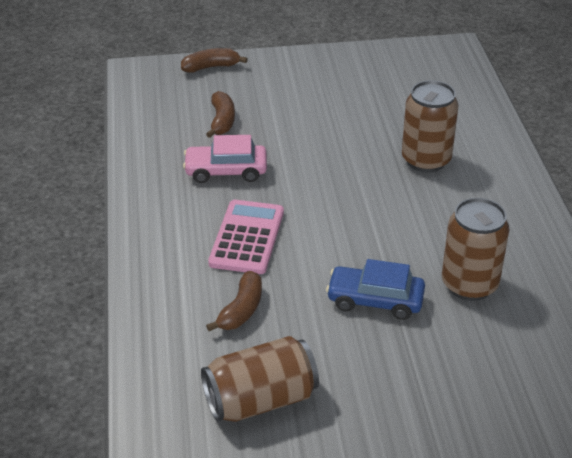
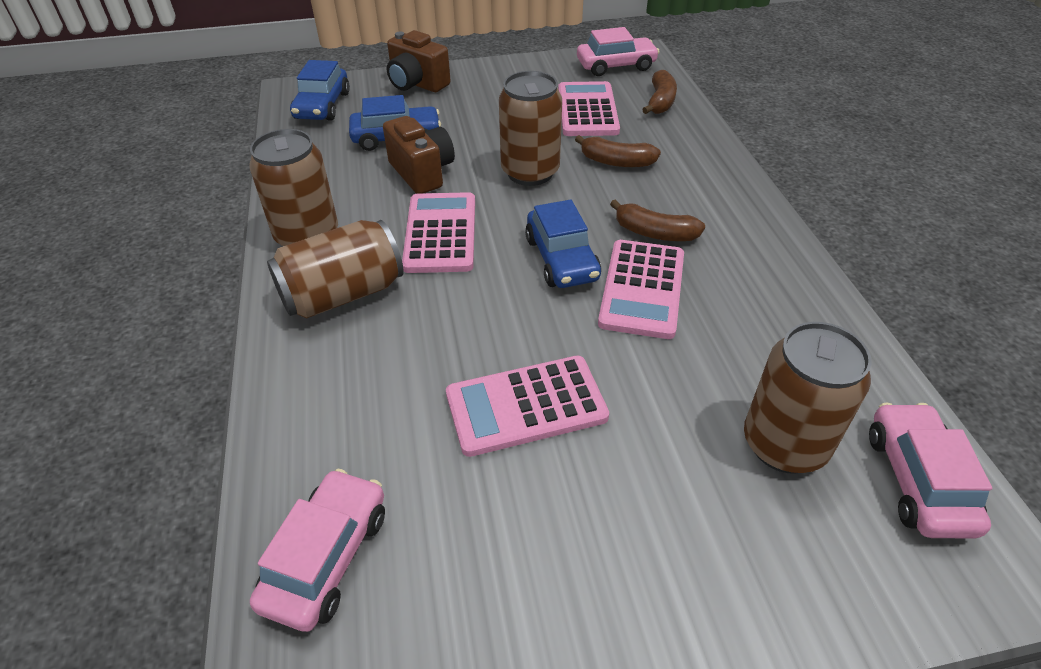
blue car: 1 -> 3
brown camera: 0 -> 2
brown can: 3 -> 4
pink calculator: 1 -> 4
pink car: 1 -> 3

